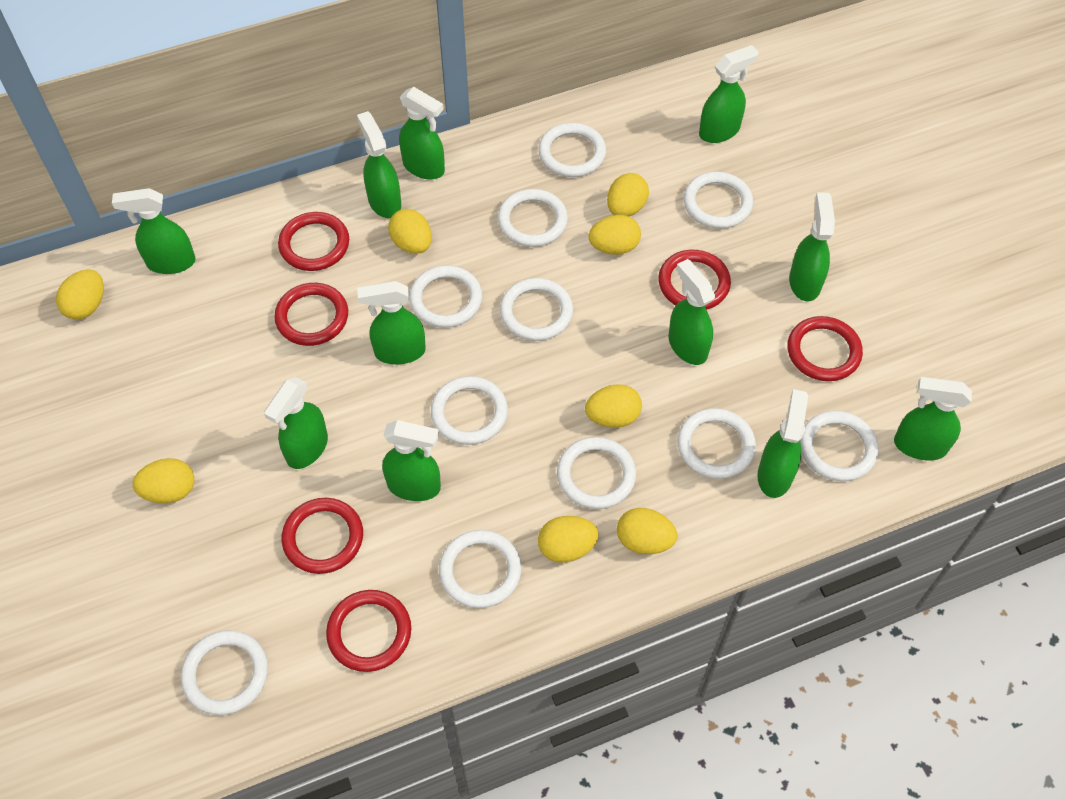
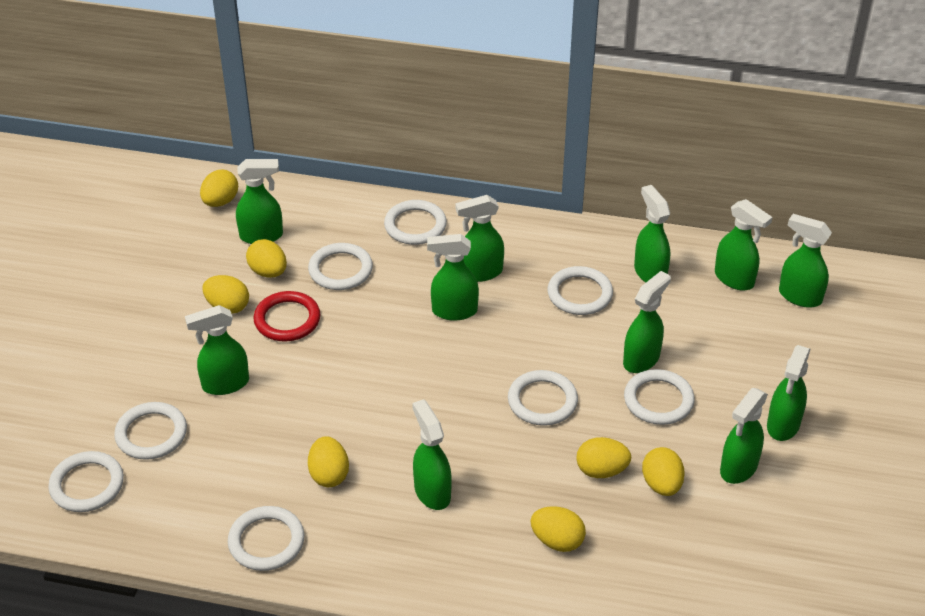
red ring: 6 -> 1
white ring: 11 -> 8
yellow egg: 8 -> 7

